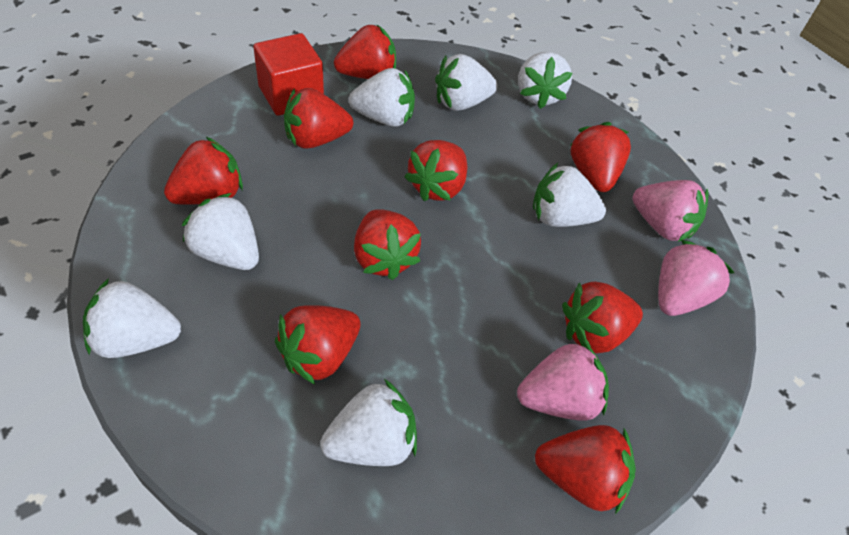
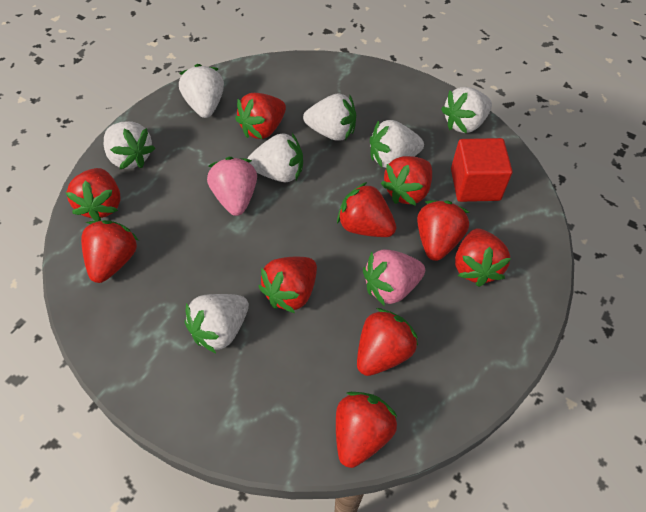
pink strawberry: 3 -> 2
red strawberry: 9 -> 10

